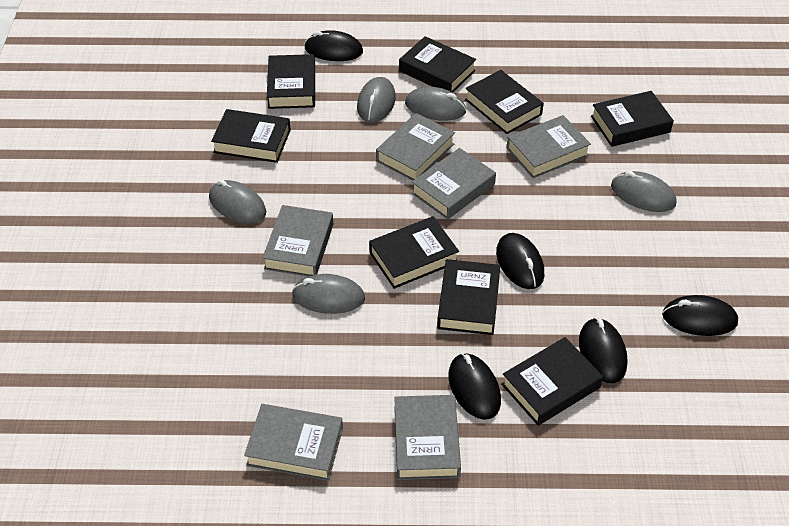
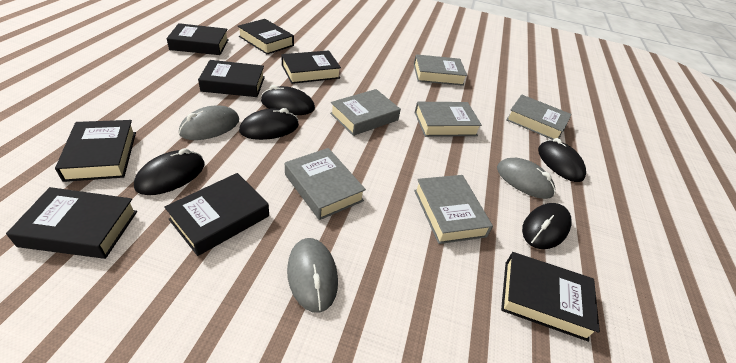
grey mouse: 5 -> 3

